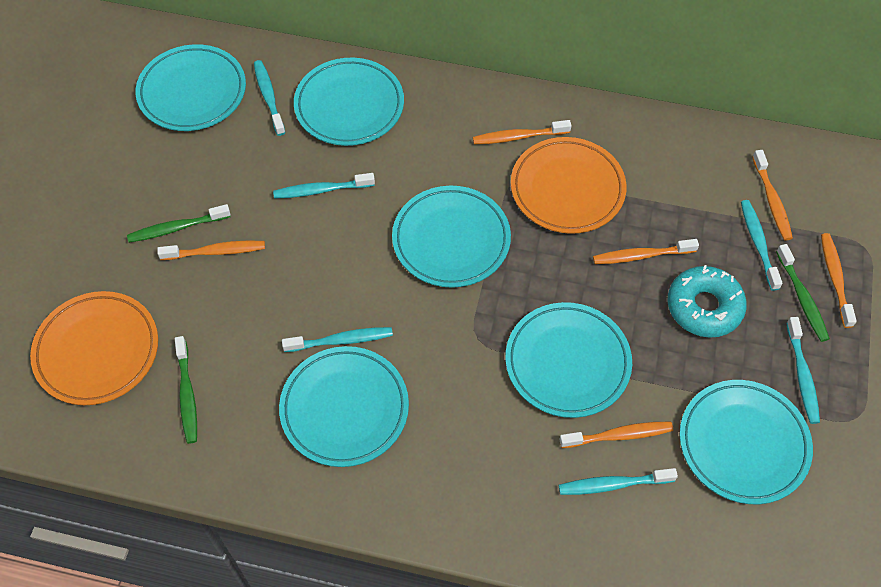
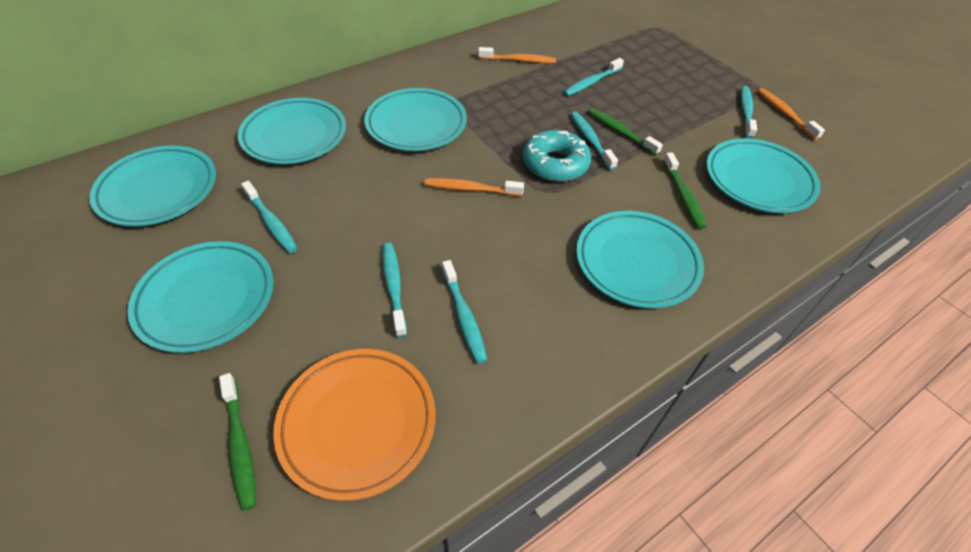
orange plate: 2 -> 1
orange toothbrush: 6 -> 3

